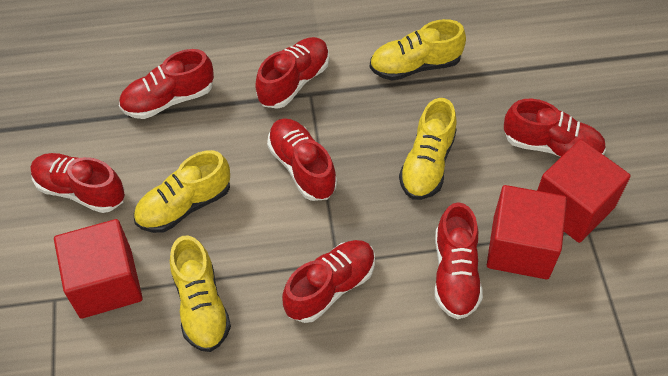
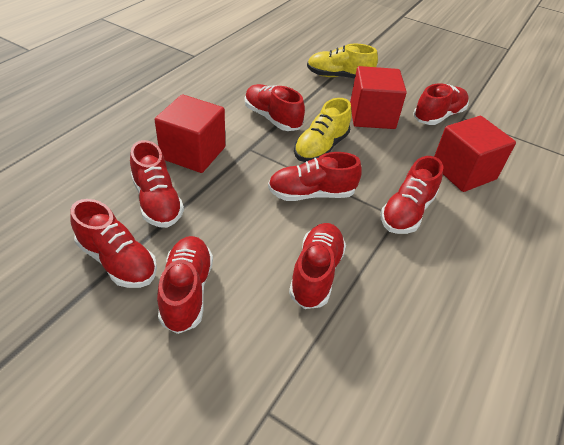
red shoe: 7 -> 8
yellow shoe: 4 -> 2

